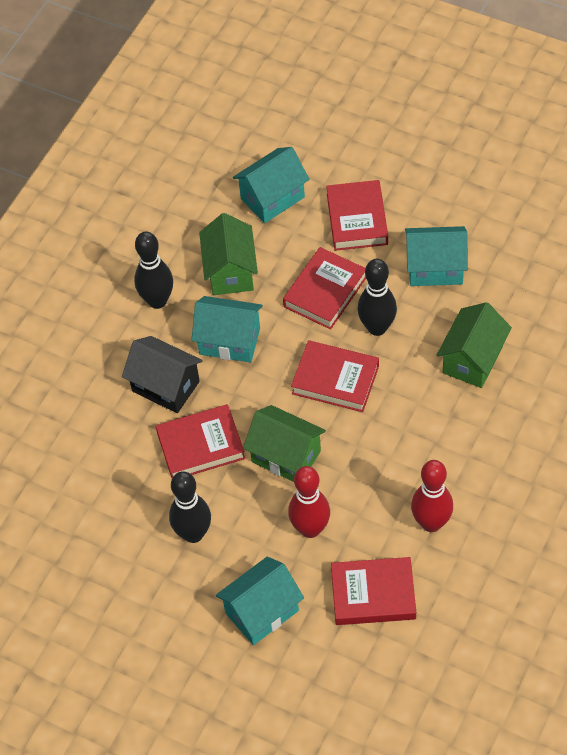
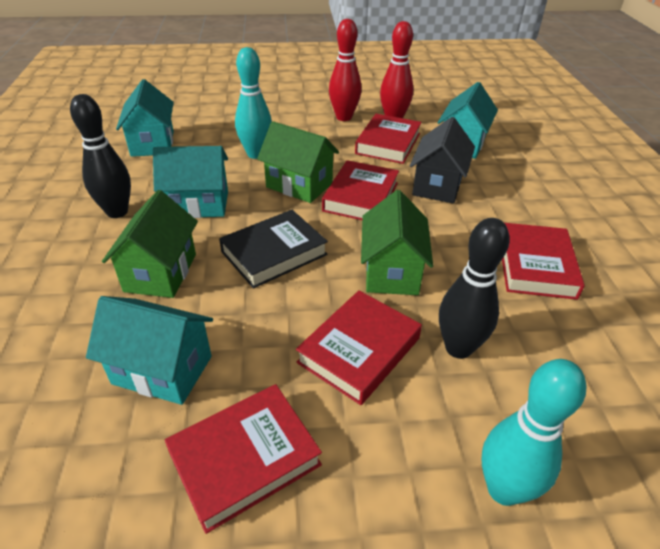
black book: 0 -> 1
black bowling pin: 3 -> 2
turquoise bowling pin: 0 -> 2

